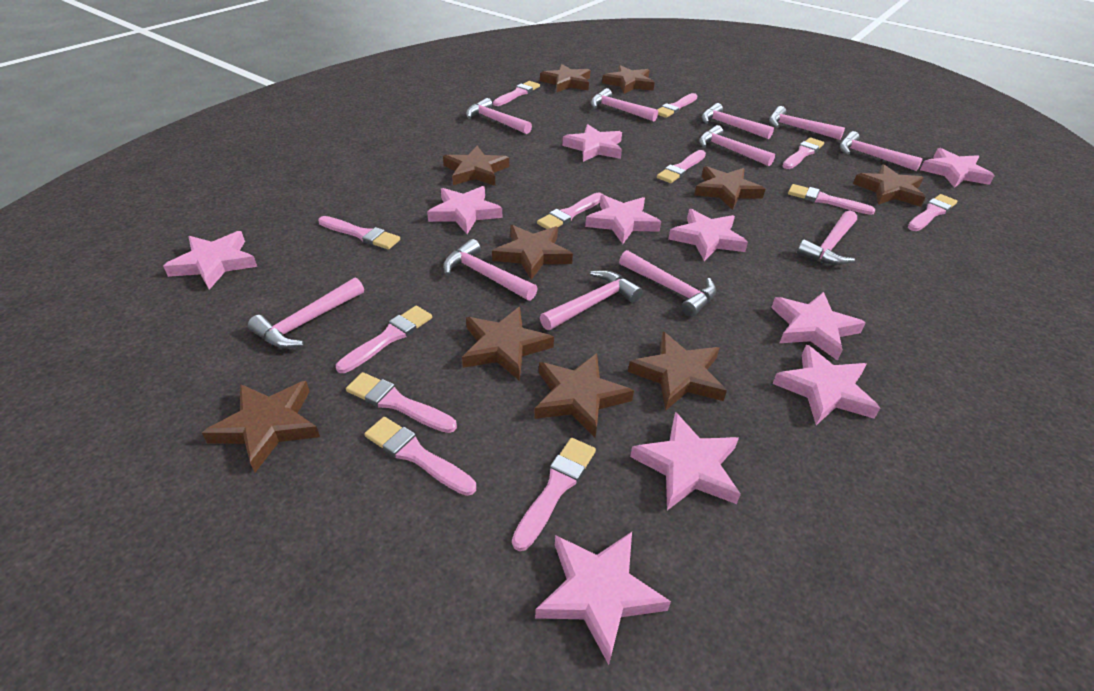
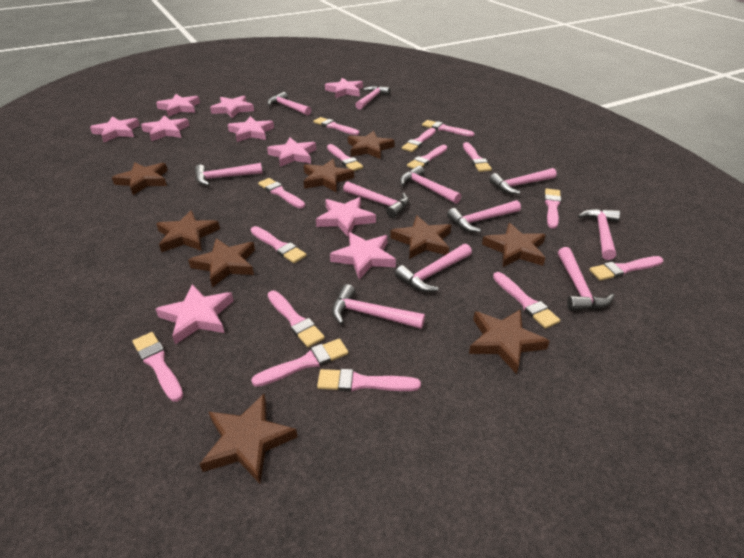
brown star: 10 -> 9
pink brush: 12 -> 15

